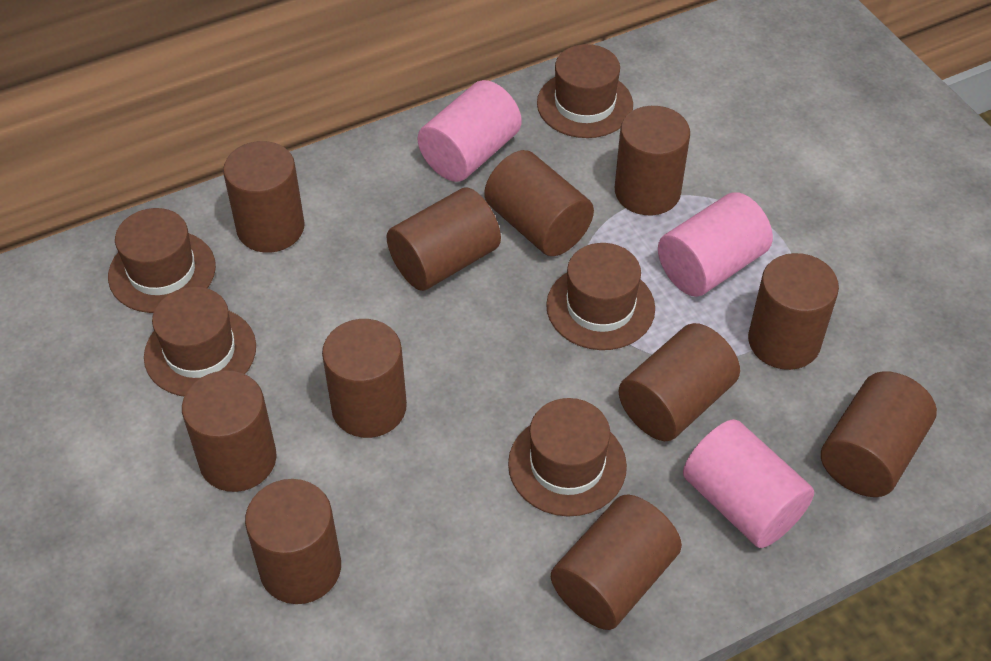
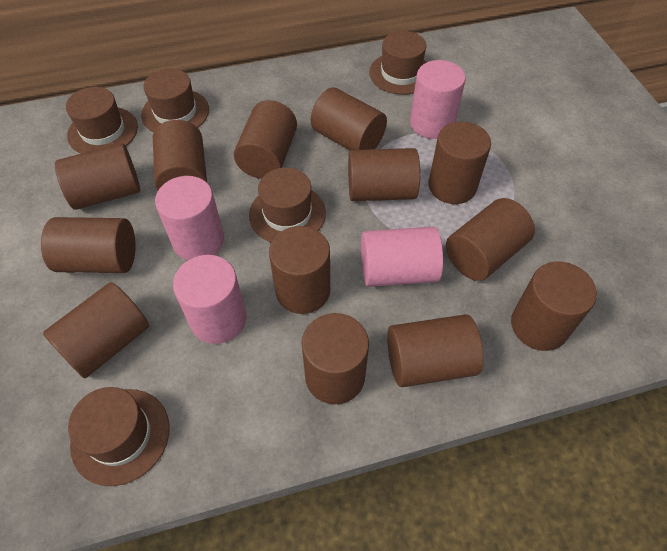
brown cylinder: 11 -> 13
pink cylinder: 3 -> 4

